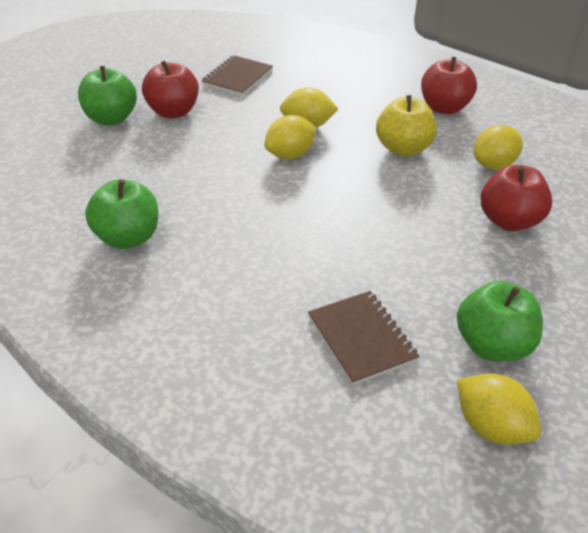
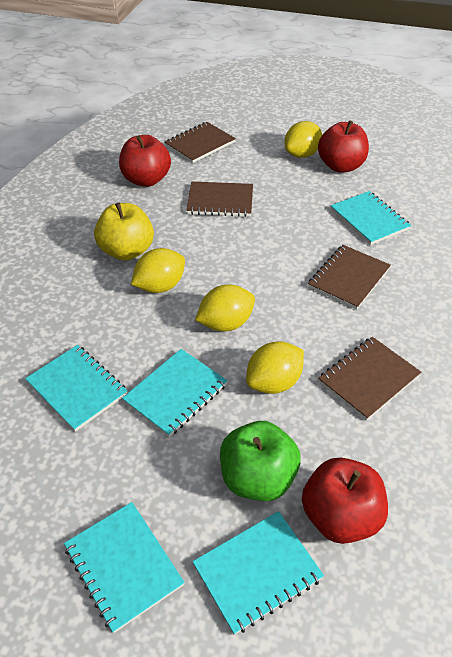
brown notebook: 2 -> 4
green apple: 3 -> 1
turquoise notebook: 0 -> 5

